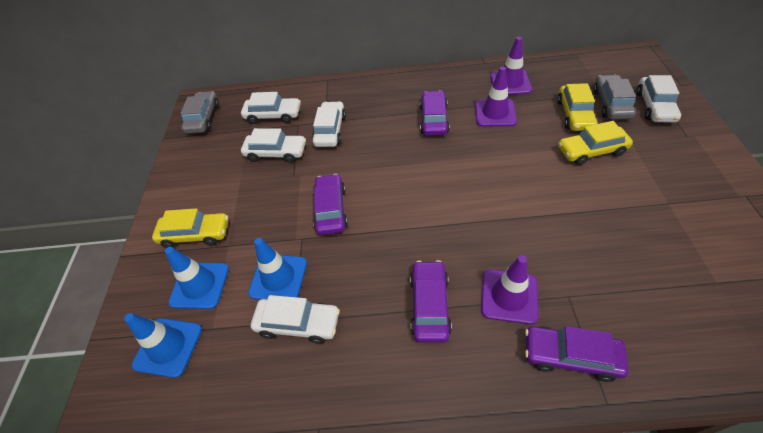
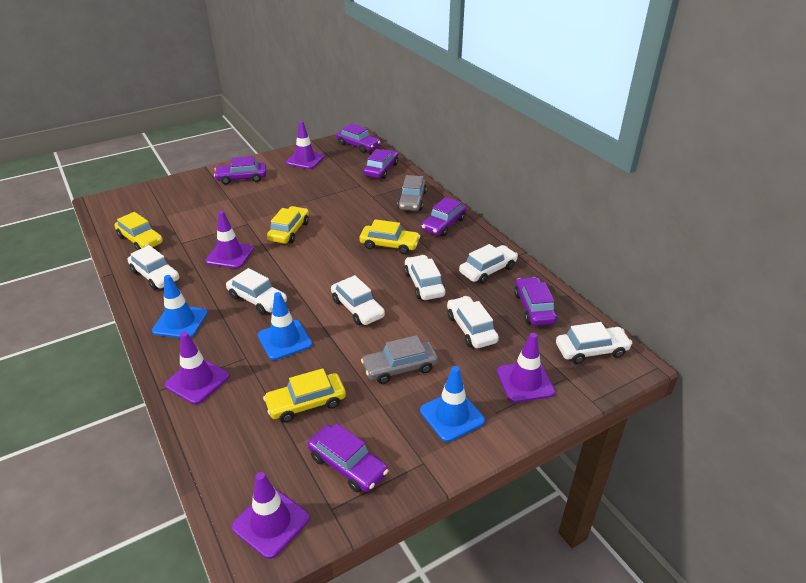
purple car: 4 -> 6
purple traffic cone: 3 -> 5
white car: 5 -> 7
yellow car: 3 -> 4

